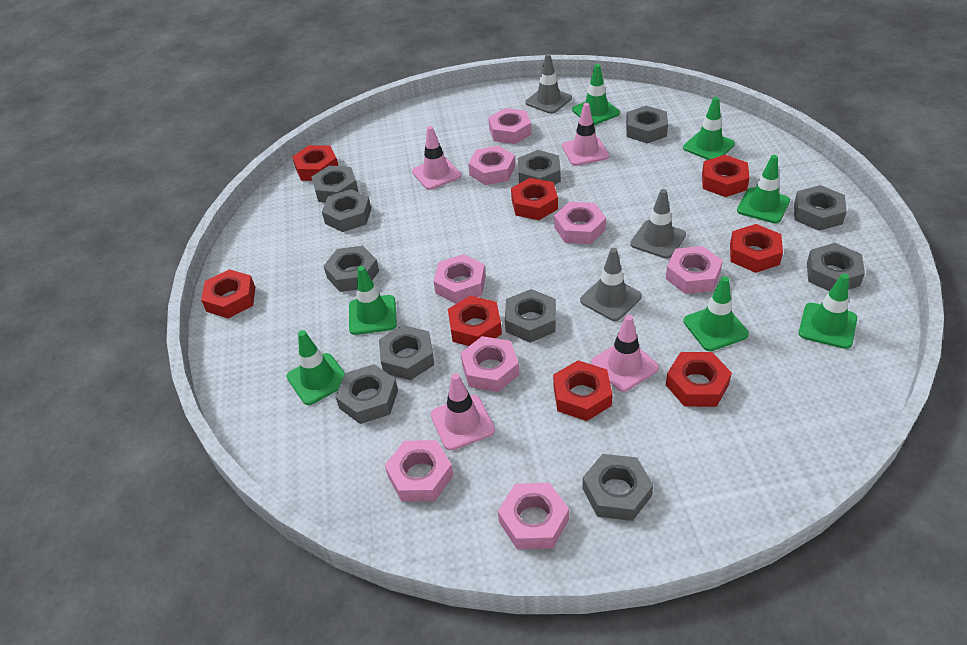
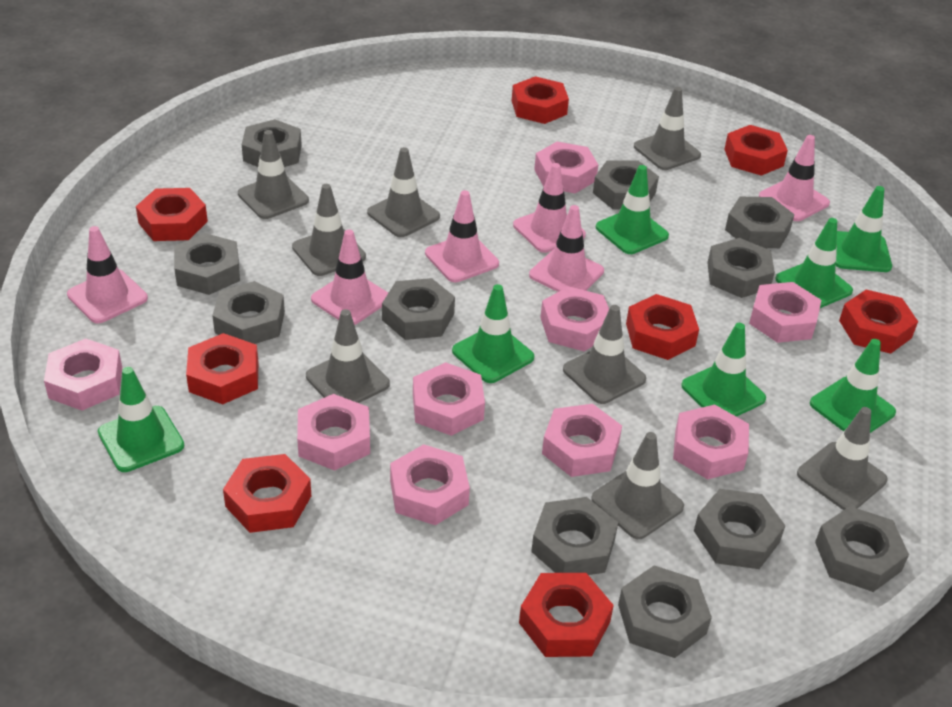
grey traffic cone: 3 -> 8
pink nut: 8 -> 9
pink traffic cone: 4 -> 6

